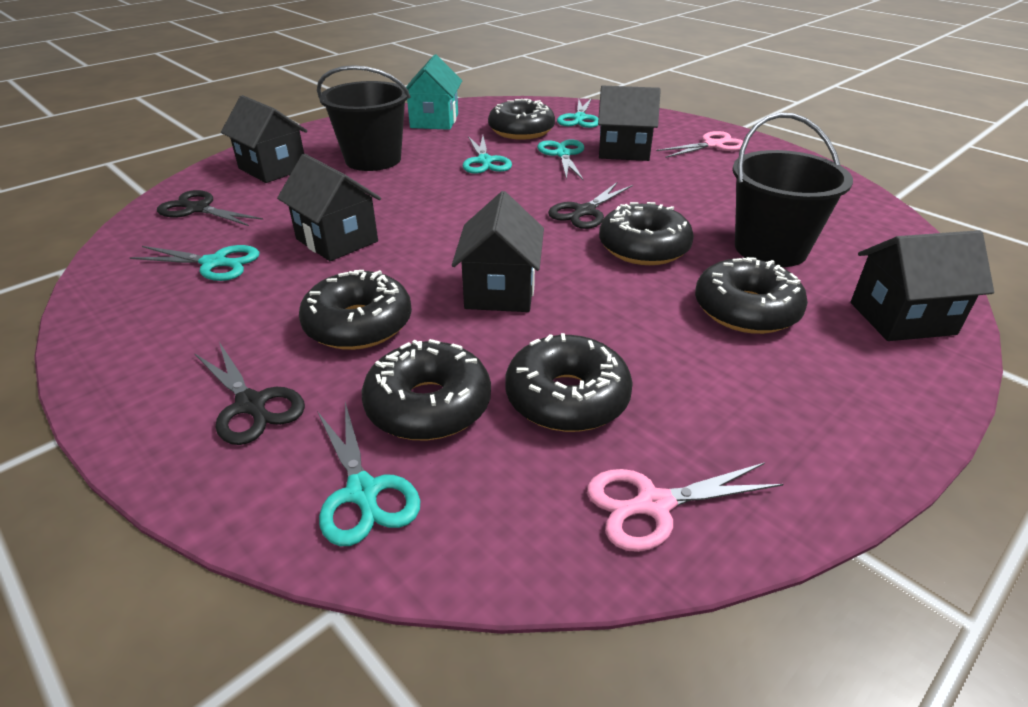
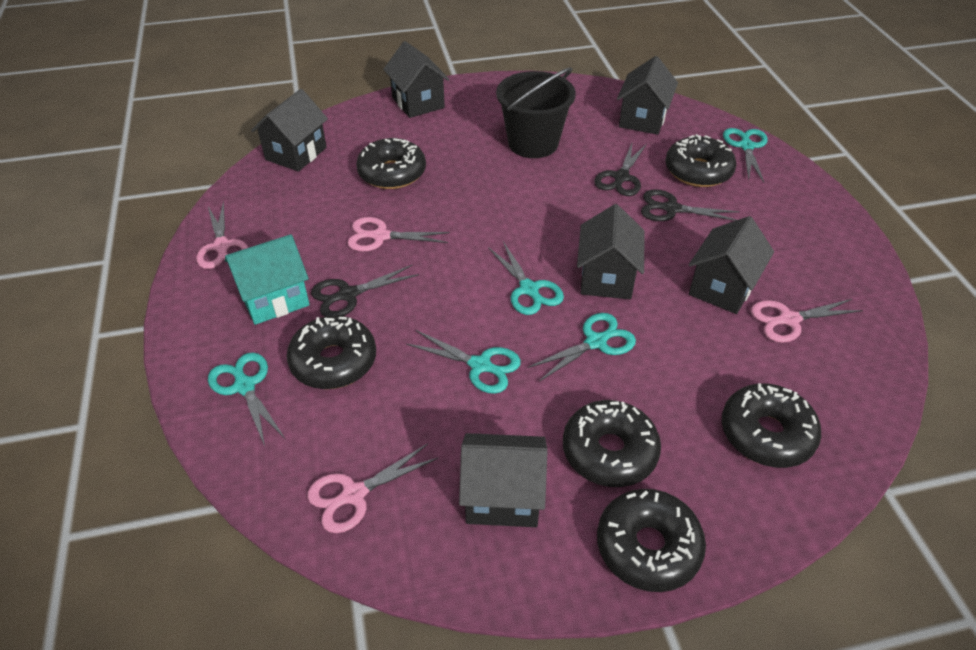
black bucket: 2 -> 1
black house: 5 -> 6
pink scissors: 2 -> 4

